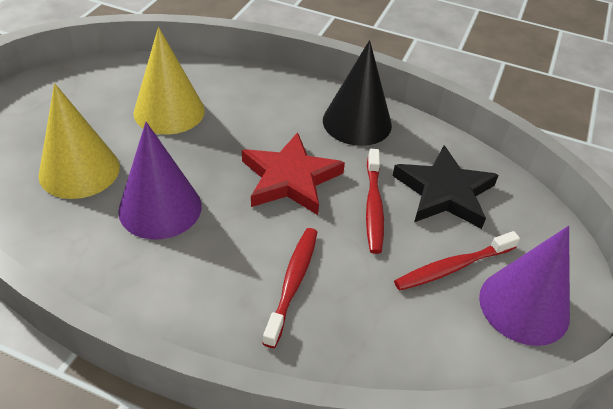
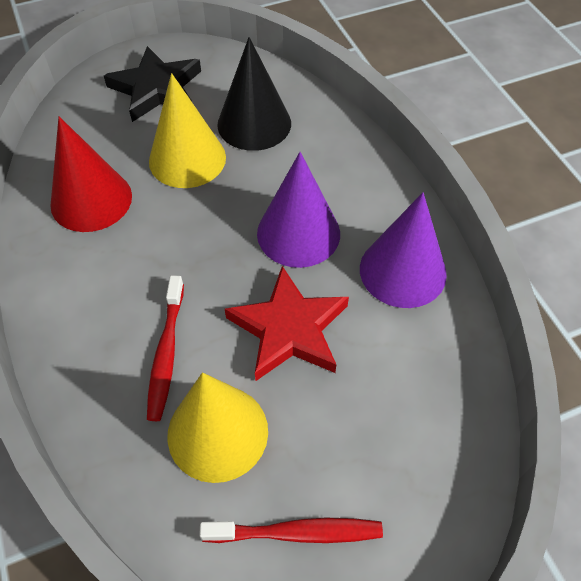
red cone: 0 -> 1
red toothbrush: 3 -> 2

